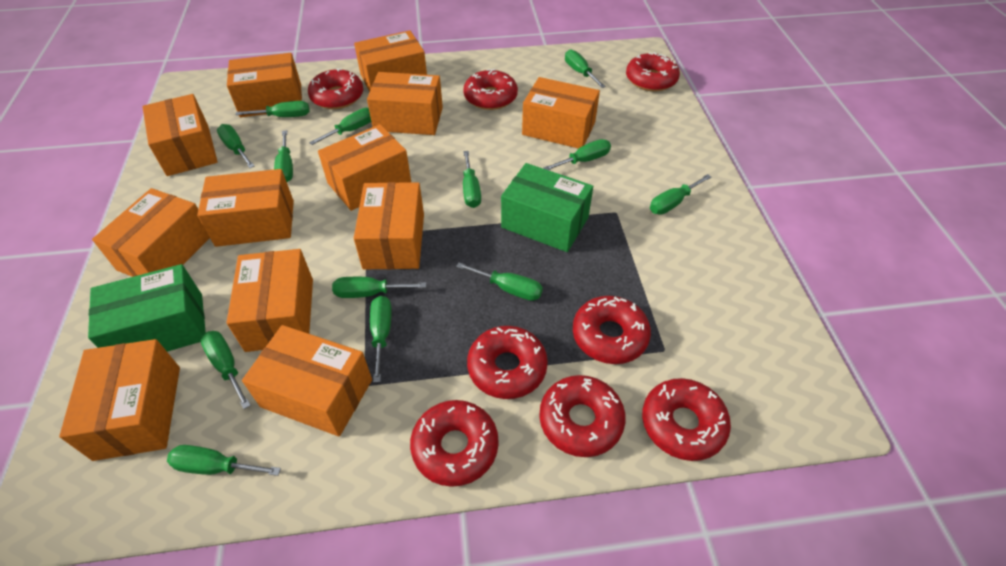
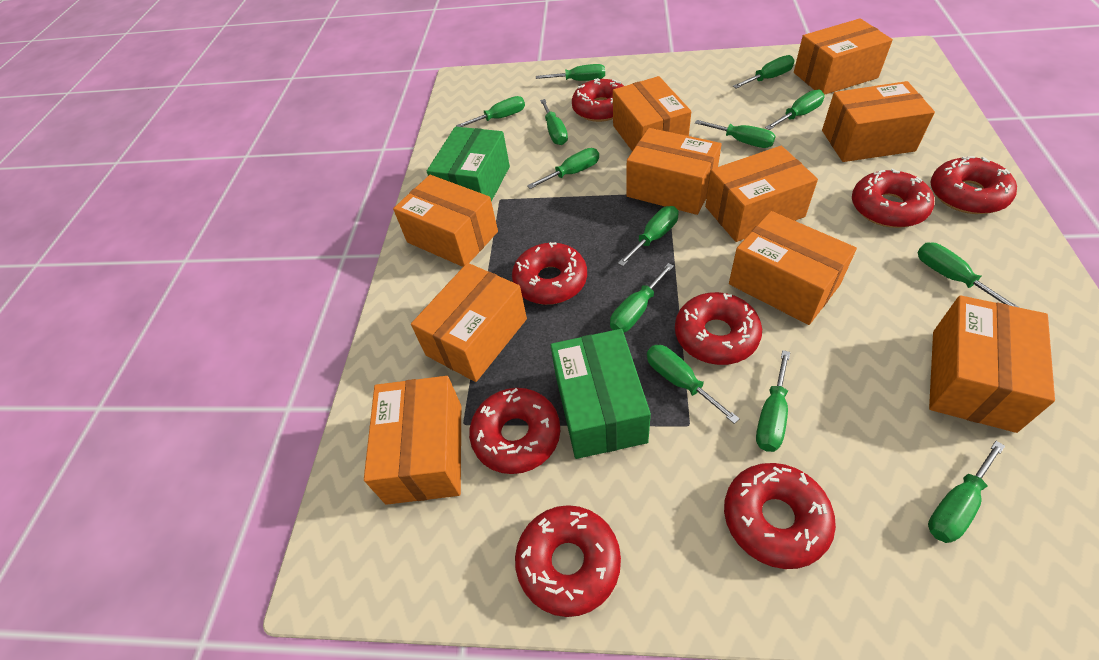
orange box: 12 -> 10

